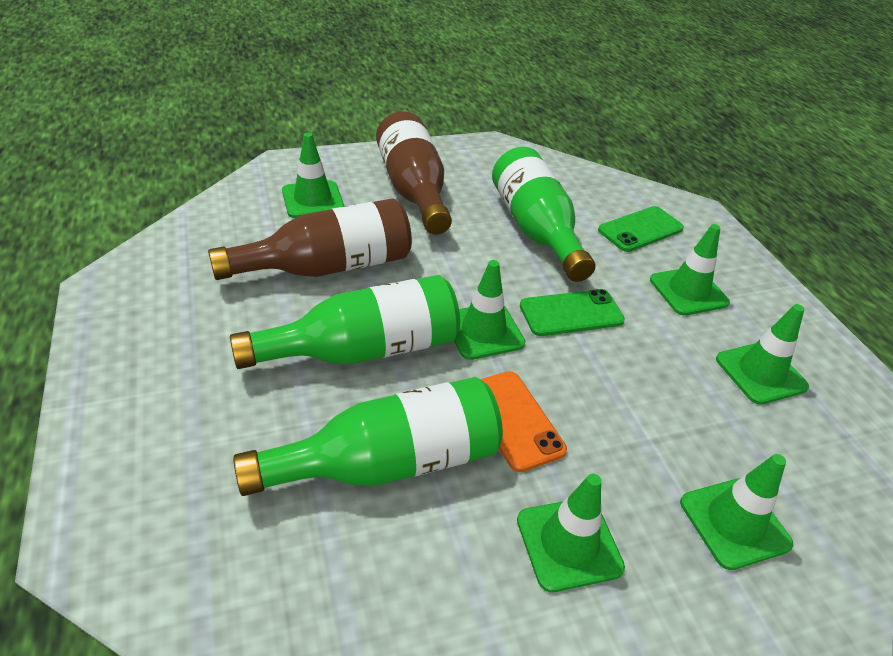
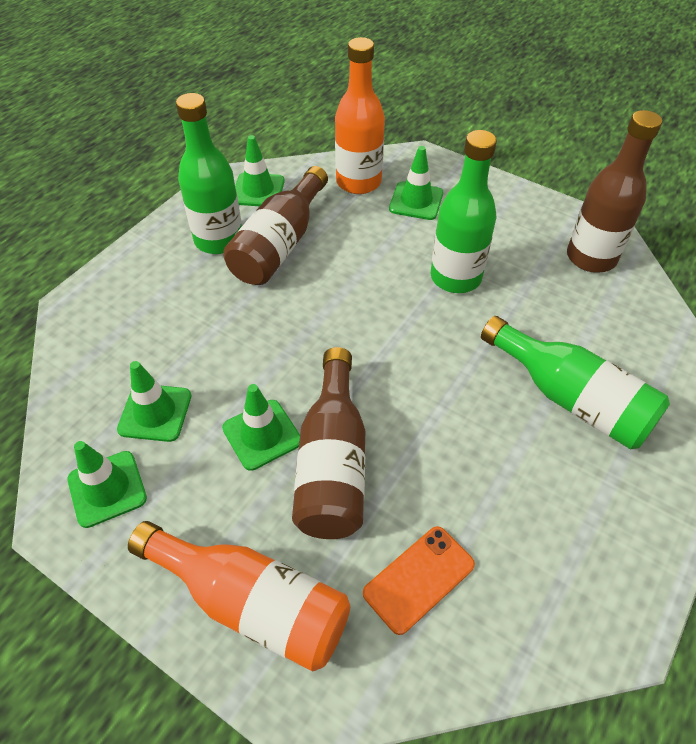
brown bottle: 2 -> 3
green phone: 2 -> 0
green traffic cone: 6 -> 5
orange bottle: 0 -> 2

